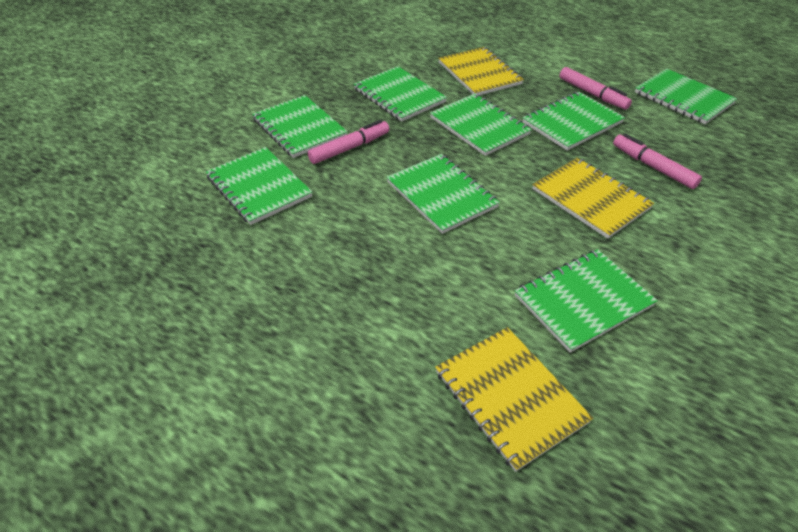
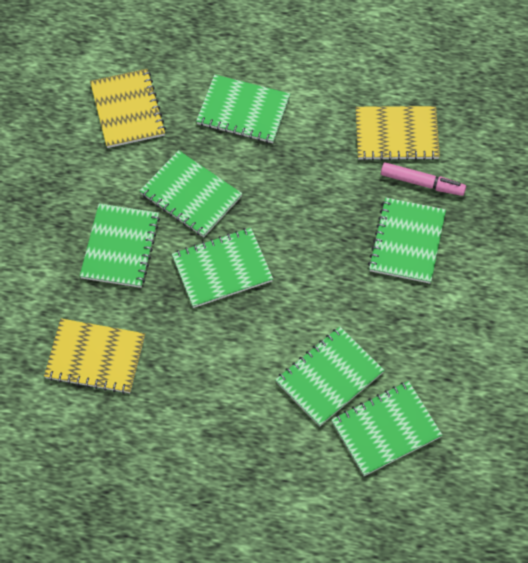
green notebook: 8 -> 7
pink marker: 3 -> 1

